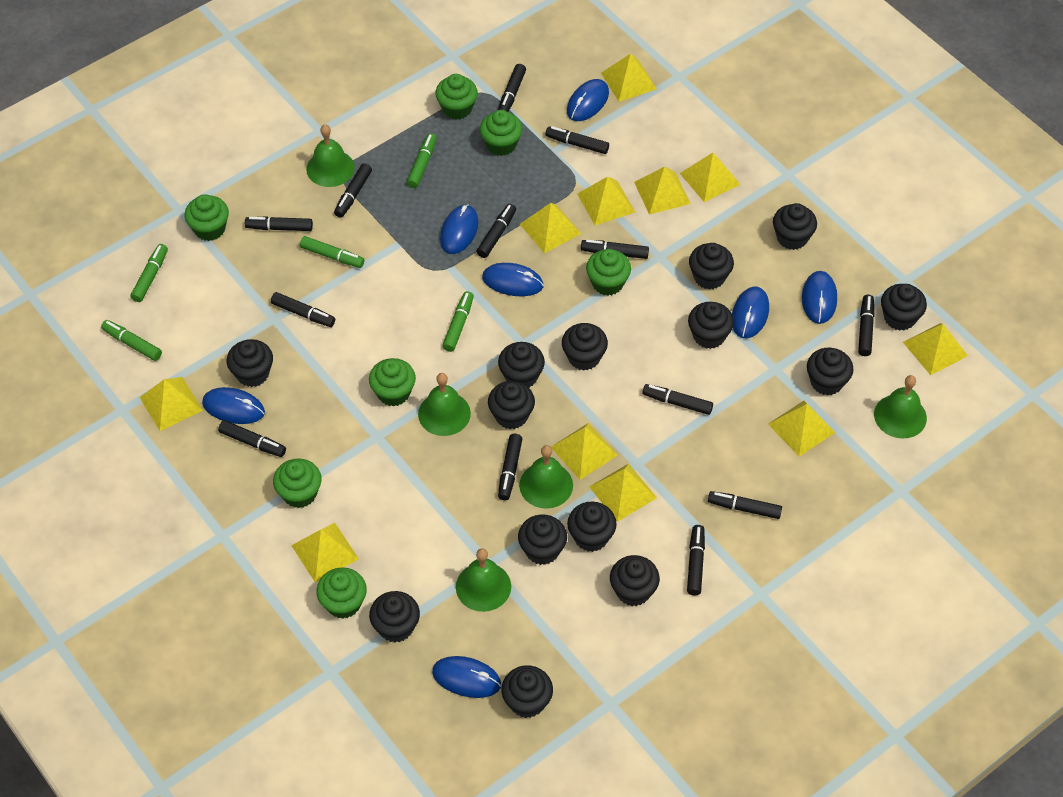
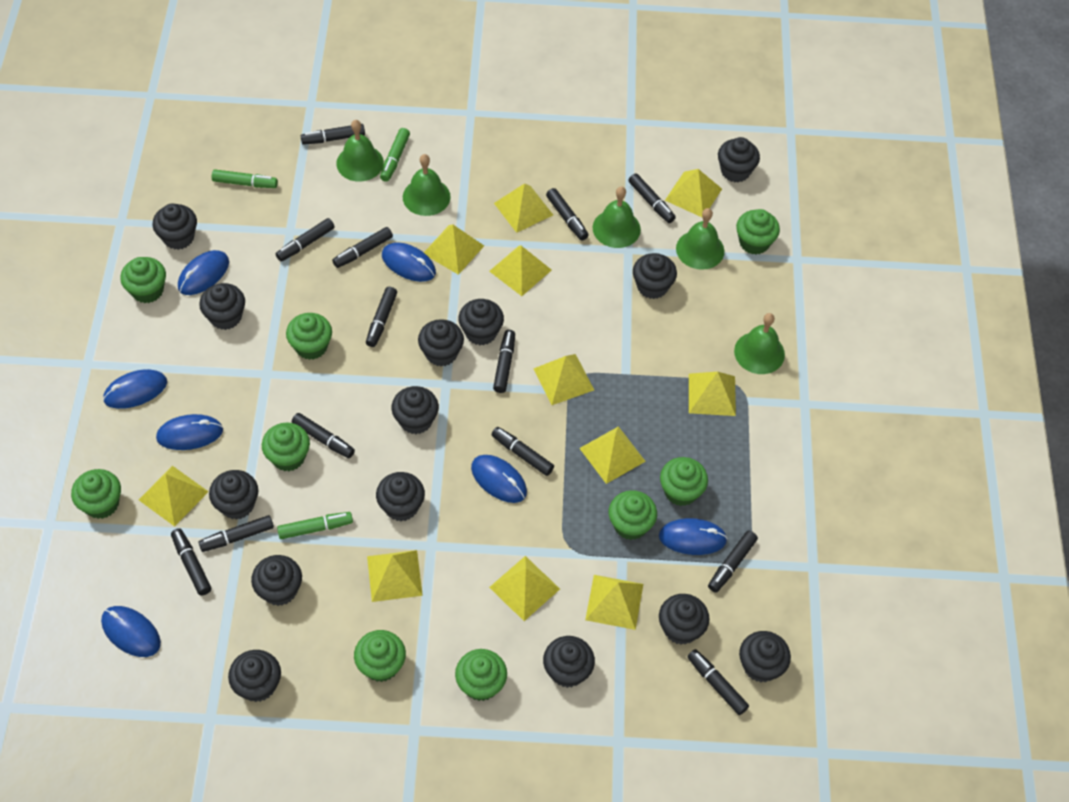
green cupcake: 7 -> 9
green marker: 5 -> 3

